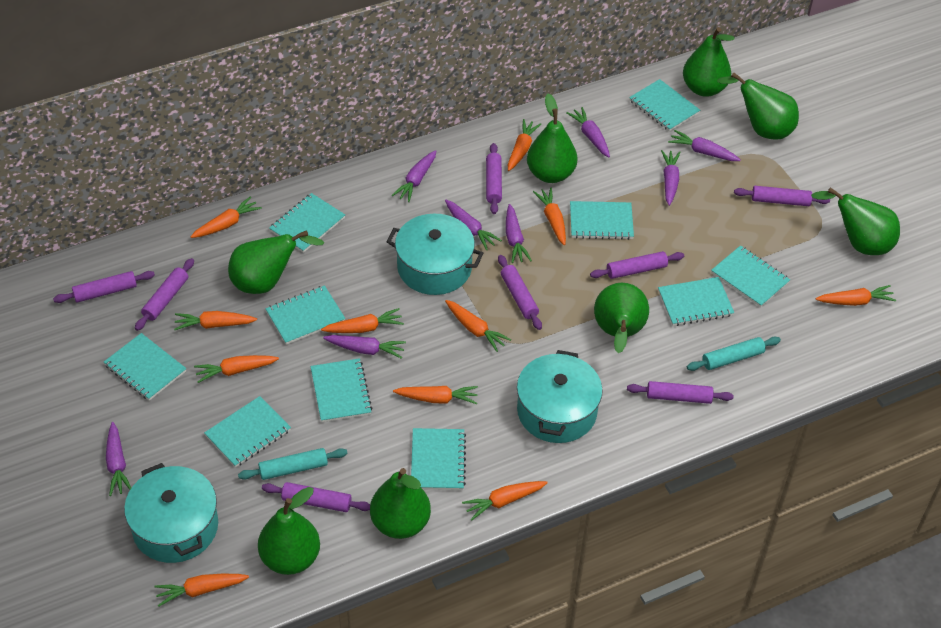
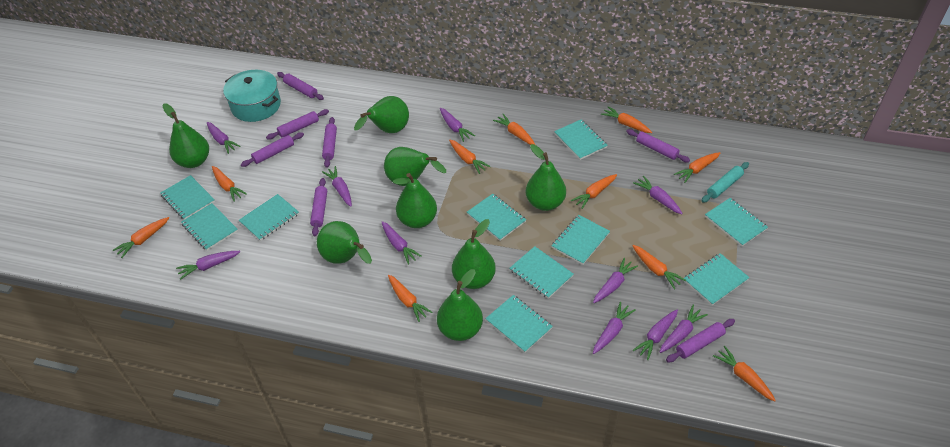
orange carrot: 11 -> 10
purple carrot: 8 -> 10
purple rolling pin: 8 -> 7
turquoise pot: 3 -> 1
turquoise rolling pin: 2 -> 1

